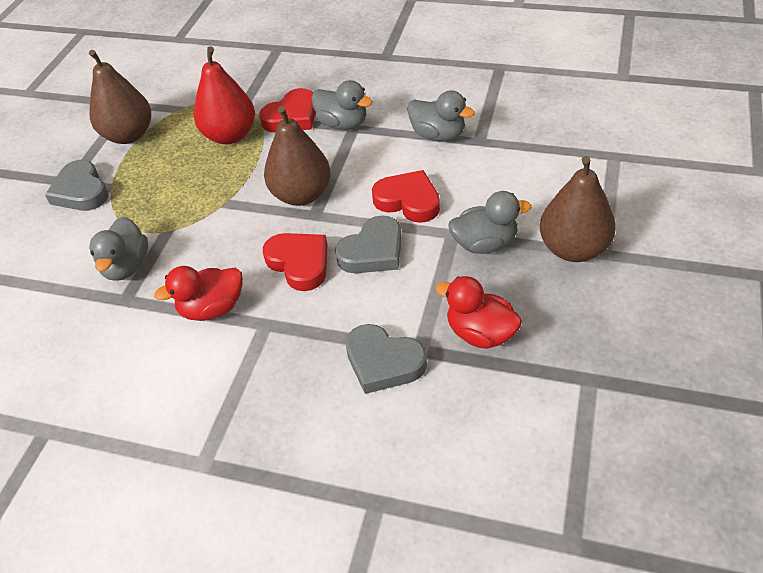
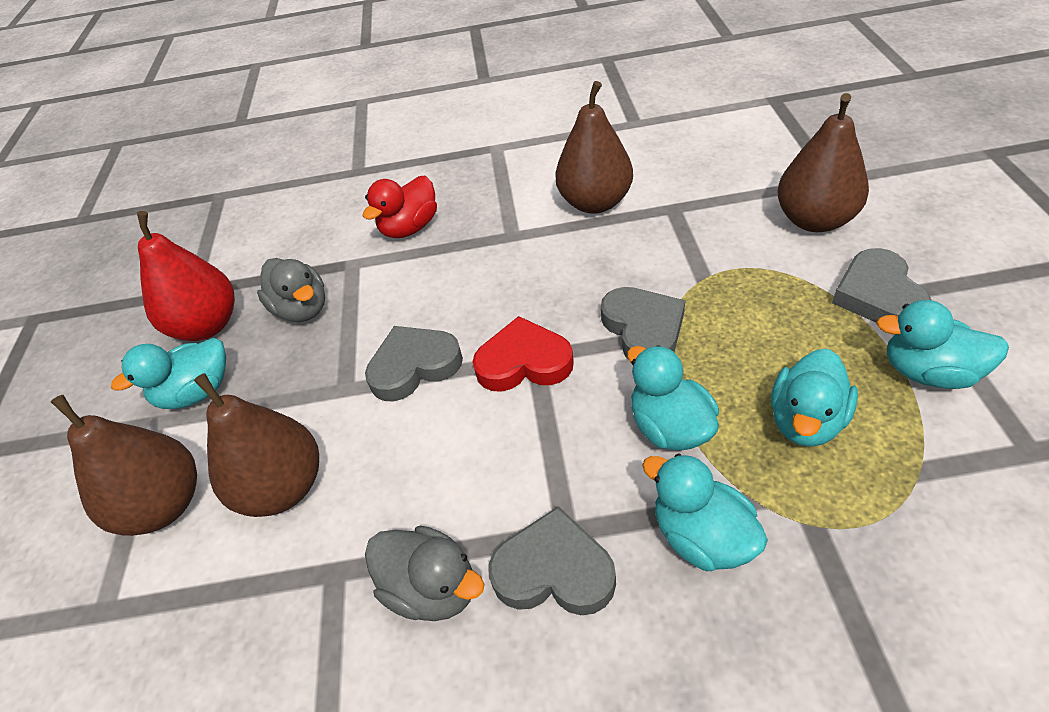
brown pear: 3 -> 4
grey duck: 4 -> 2
grey heart: 3 -> 4
red duck: 2 -> 1
red heart: 3 -> 1
turquoise duck: 0 -> 5

